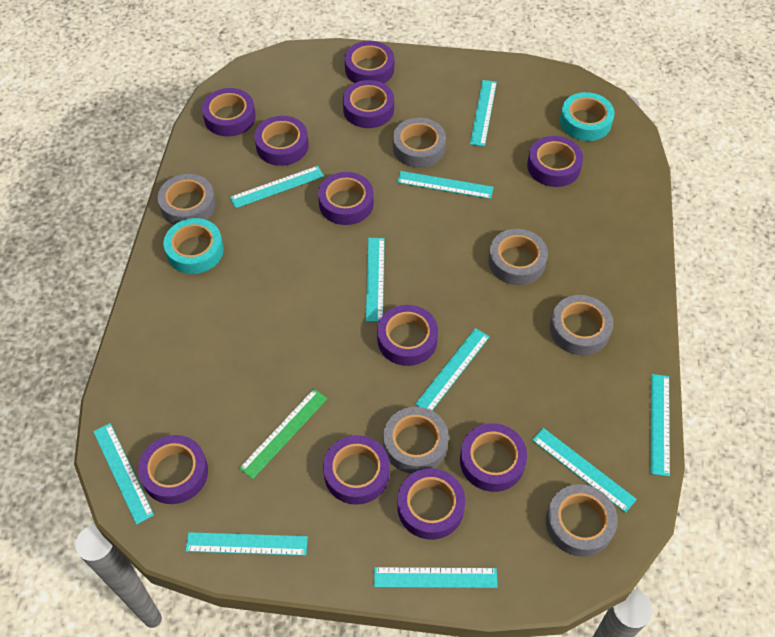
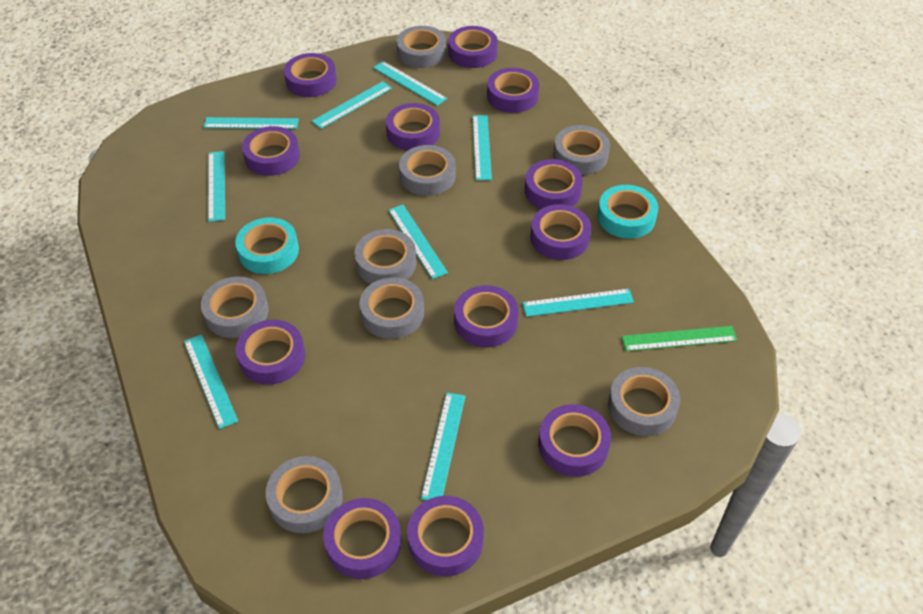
grey tape: 6 -> 8
purple tape: 11 -> 12
turquoise ruler: 10 -> 9

